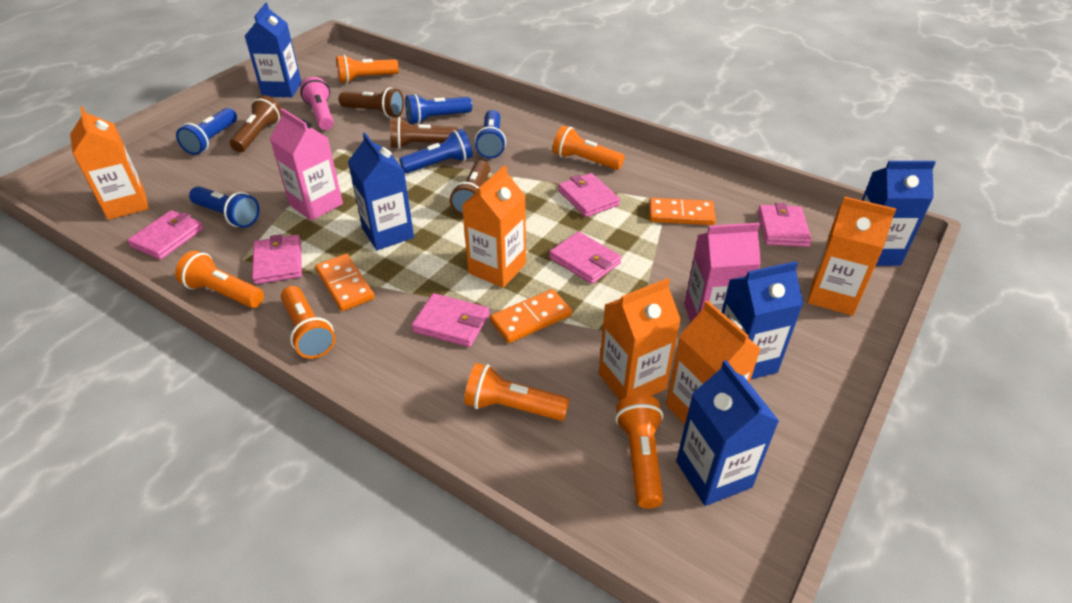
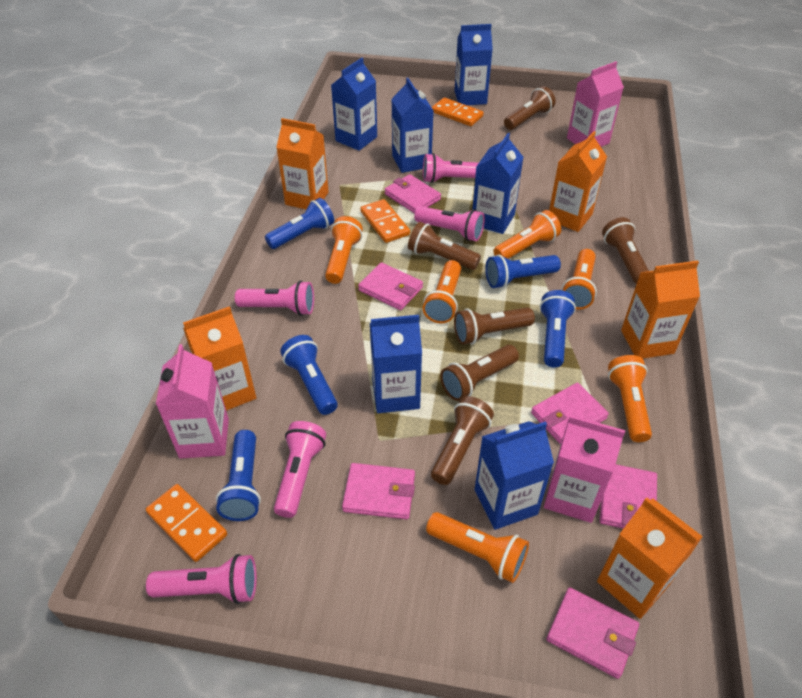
blue carton: 5 -> 6
brown flashlight: 4 -> 6
pink carton: 2 -> 3
pink flashlight: 1 -> 5

